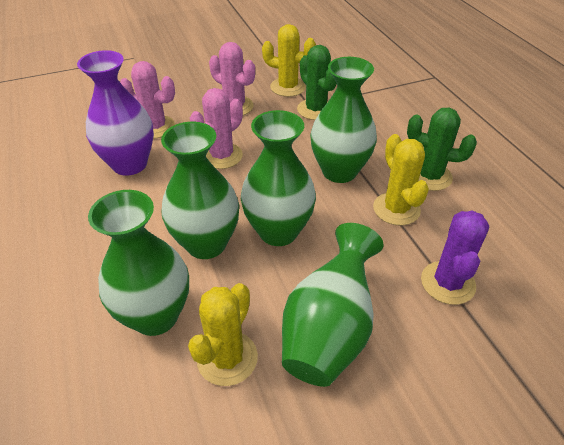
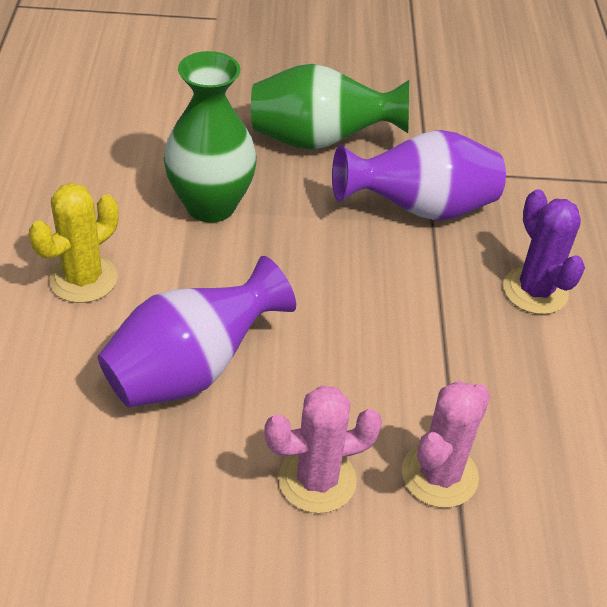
green cactus: 2 -> 0
green vase: 5 -> 2
pink cactus: 3 -> 2
purple vase: 1 -> 2
yellow cactus: 3 -> 1

